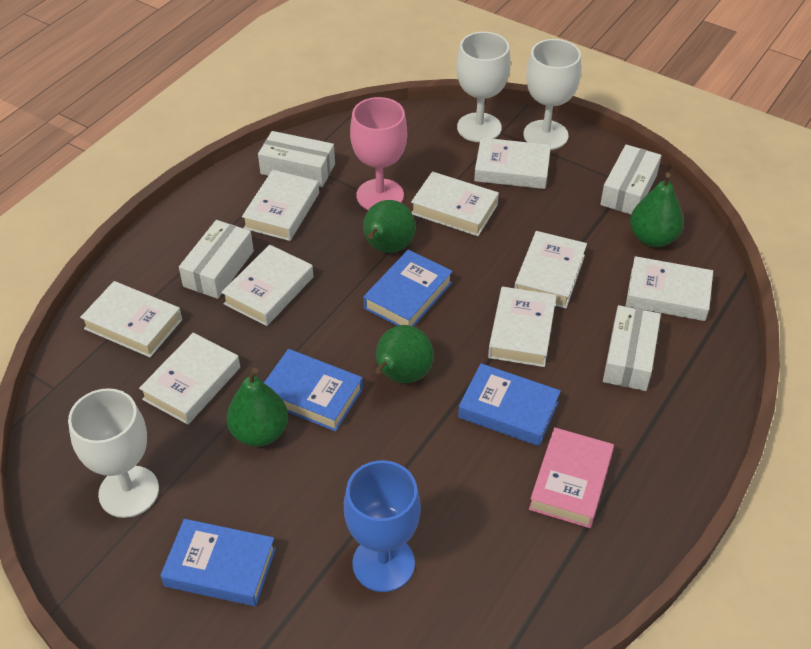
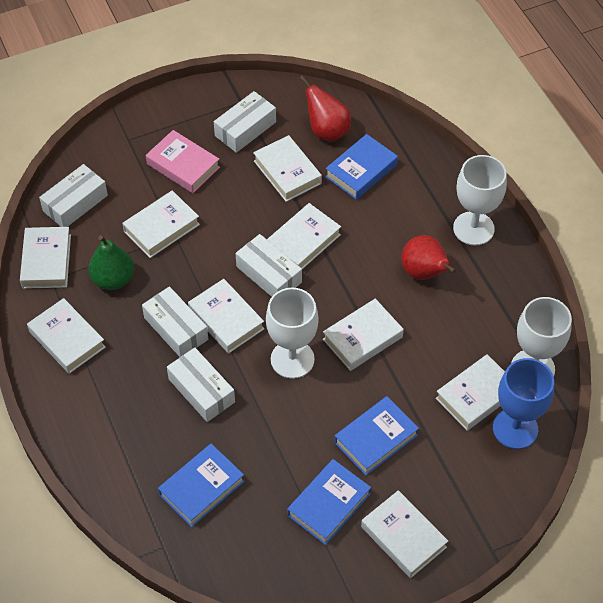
green pear: 4 -> 1
pink goblet: 1 -> 0
red pear: 0 -> 2
white box: 4 -> 5

